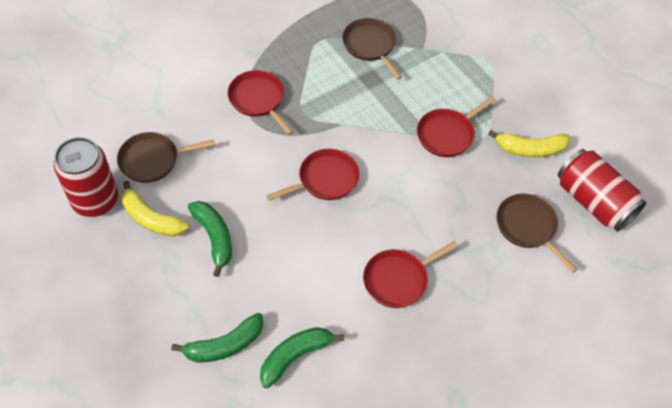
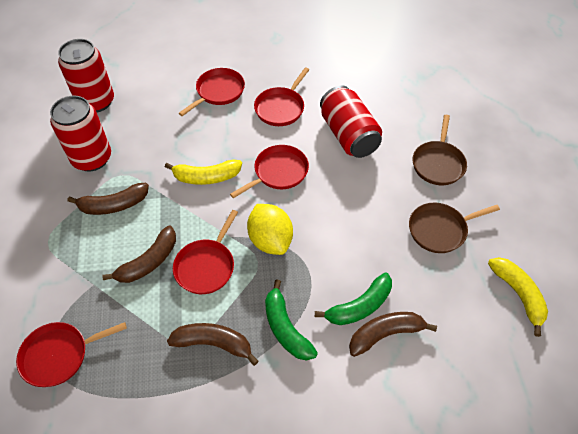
brown banana: 0 -> 4
brown pan: 3 -> 2
green banana: 3 -> 2
red can: 2 -> 3
red pan: 4 -> 5
yellow lemon: 0 -> 1

